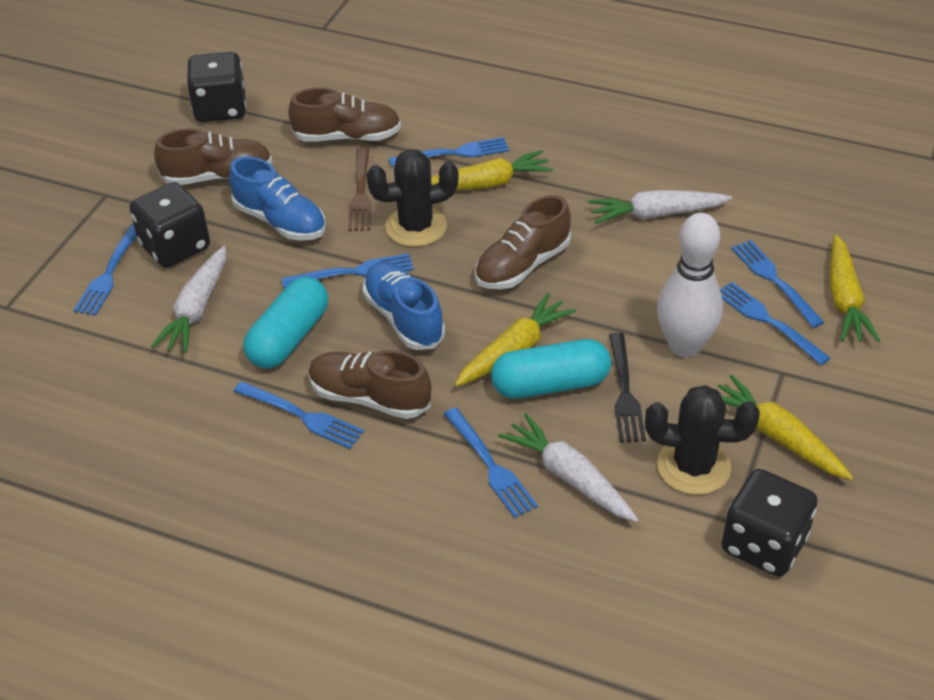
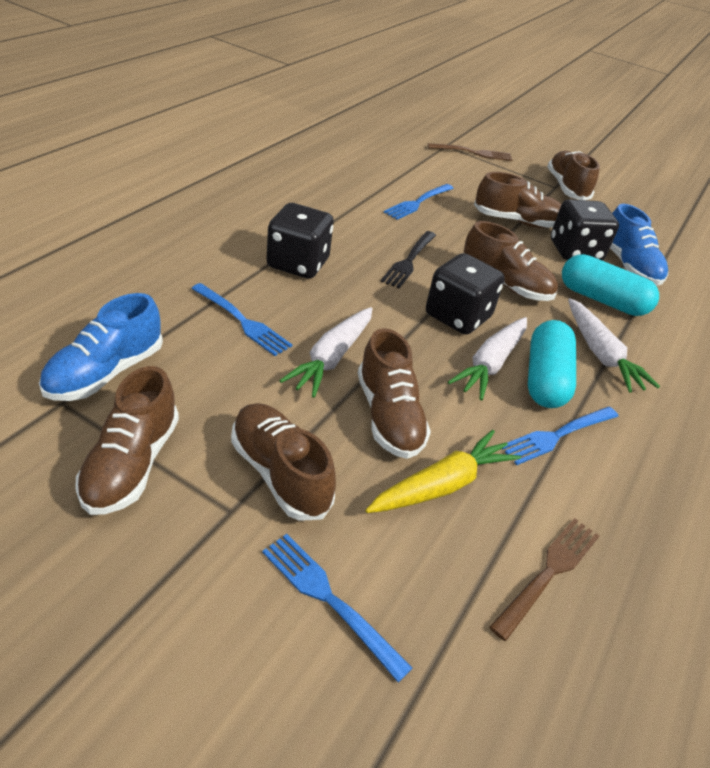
black cactus: 2 -> 0
blue fork: 7 -> 4
brown fork: 1 -> 2
brown shoe: 4 -> 6
white bowling pin: 1 -> 0
yellow carrot: 4 -> 1

